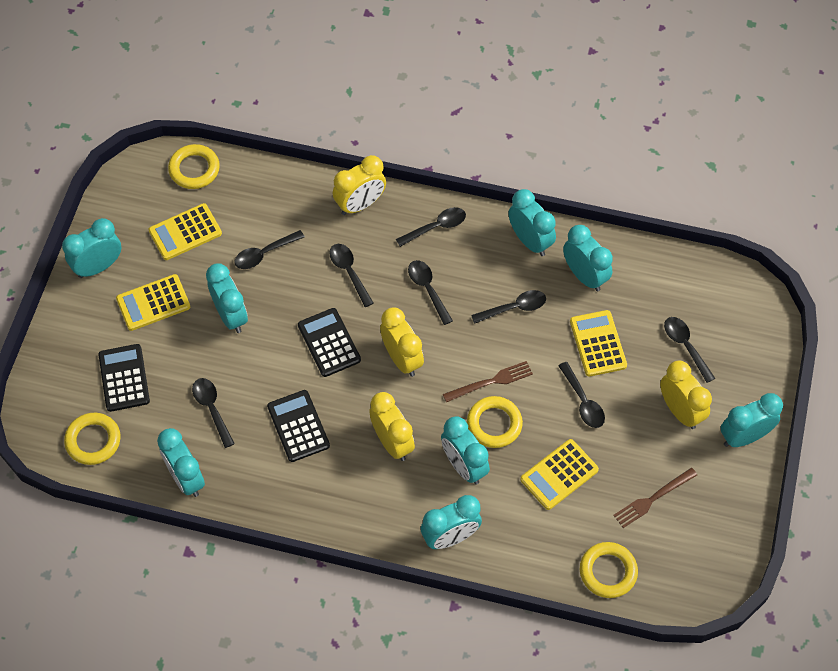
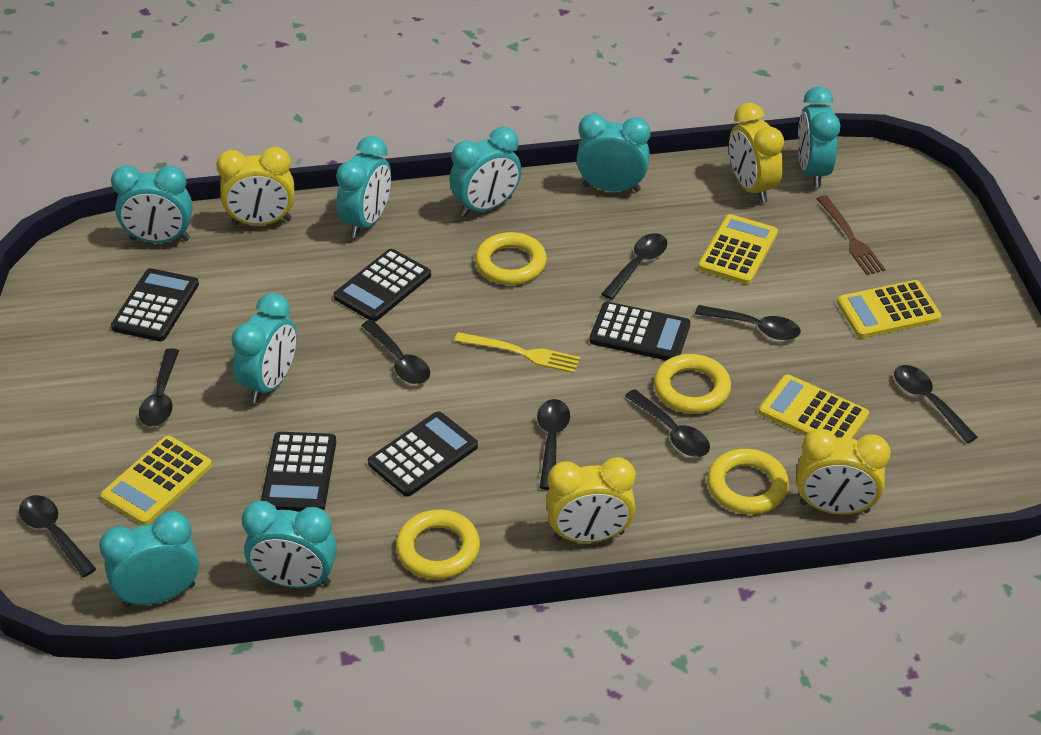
black calculator: 3 -> 5
brown fork: 2 -> 1
yellow fork: 0 -> 1

